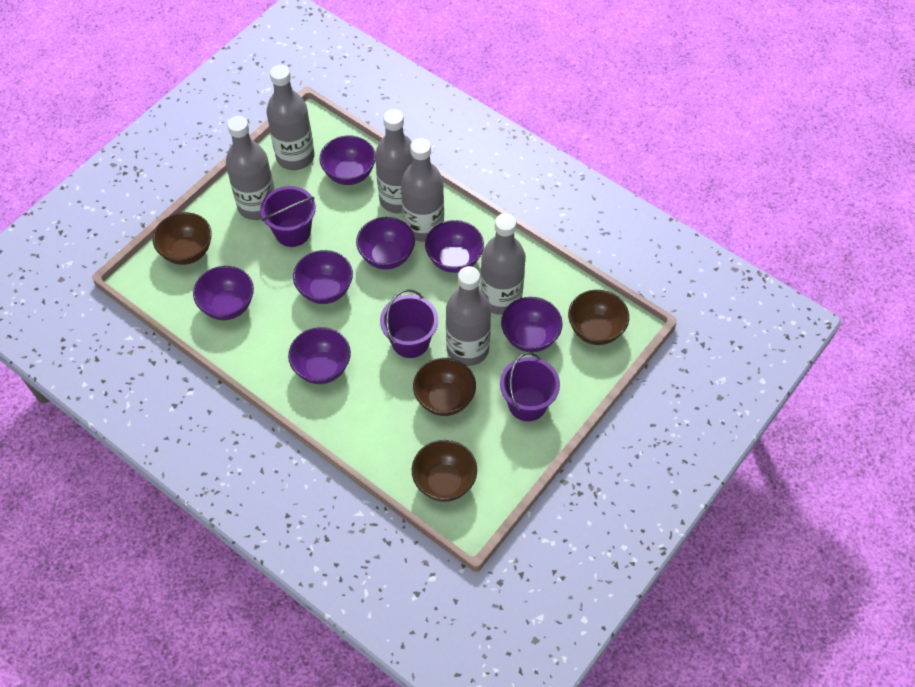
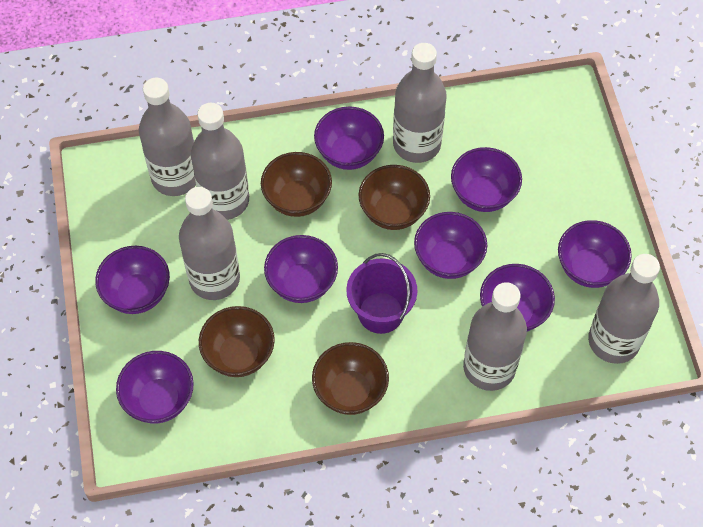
purple bowl: 7 -> 8
purple bucket: 3 -> 1

